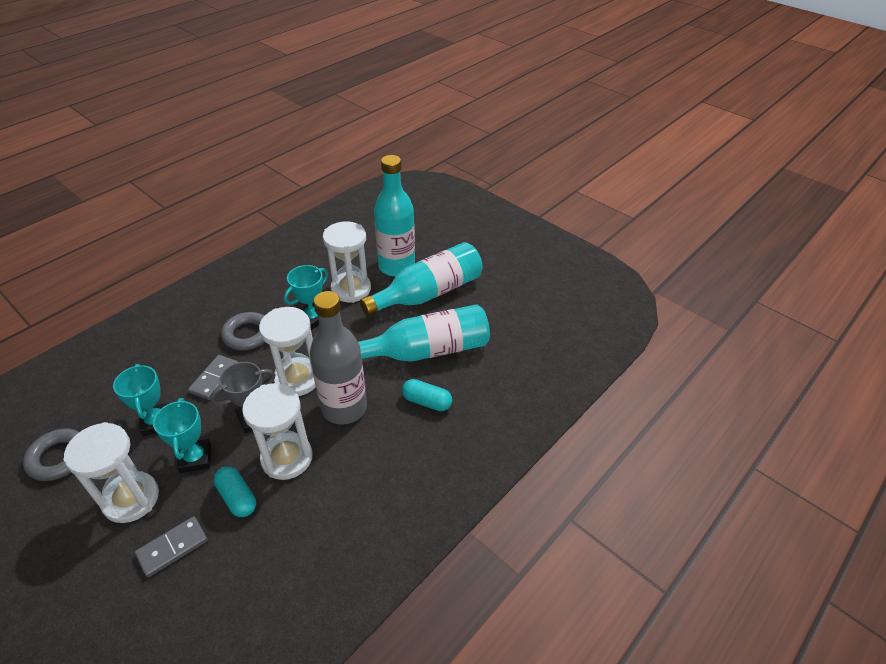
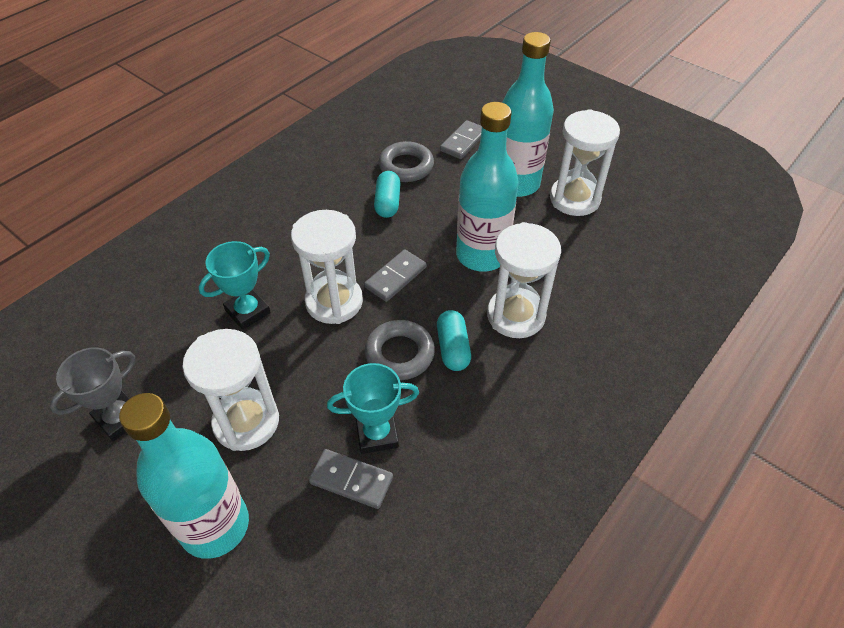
grey bottle: 1 -> 0
grey domino: 2 -> 3
turquoise trophy: 3 -> 2

